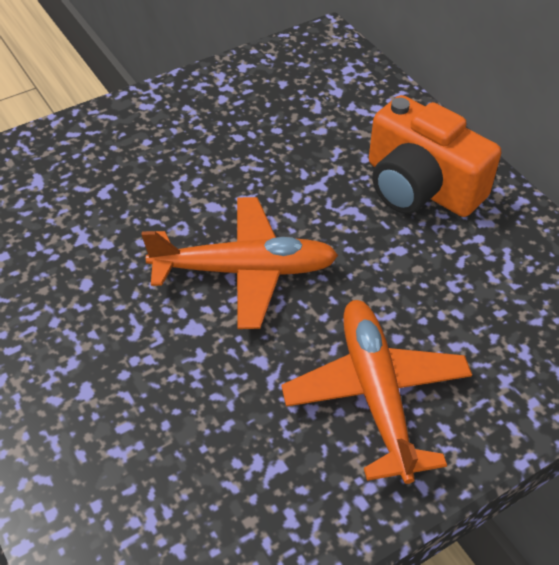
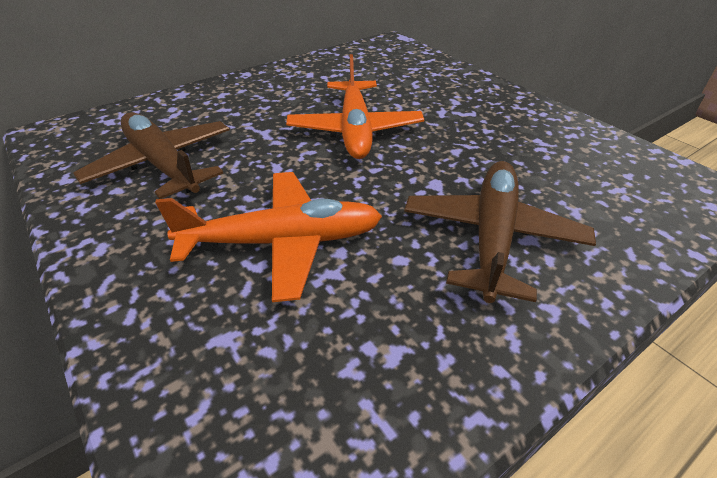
brown plane: 0 -> 2
orange camera: 1 -> 0

